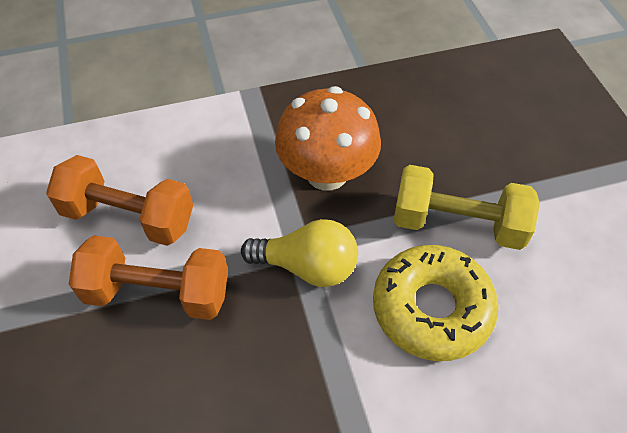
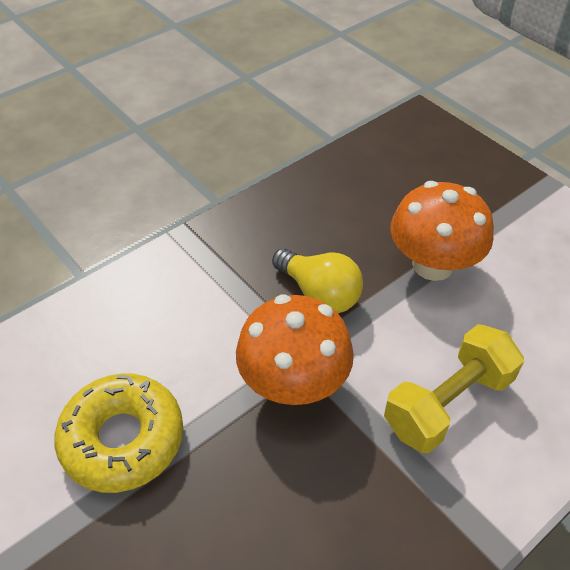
orange dumbbell: 2 -> 0
orange mushroom: 1 -> 2

